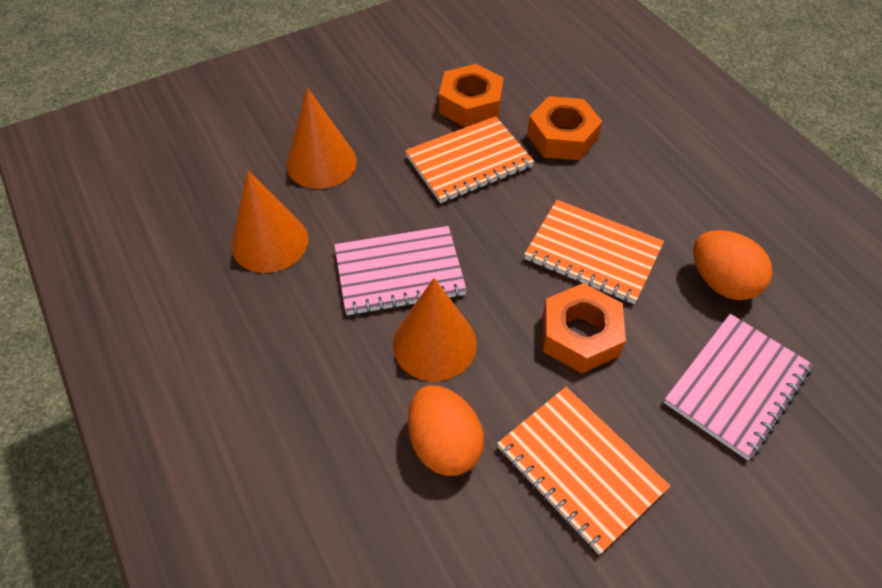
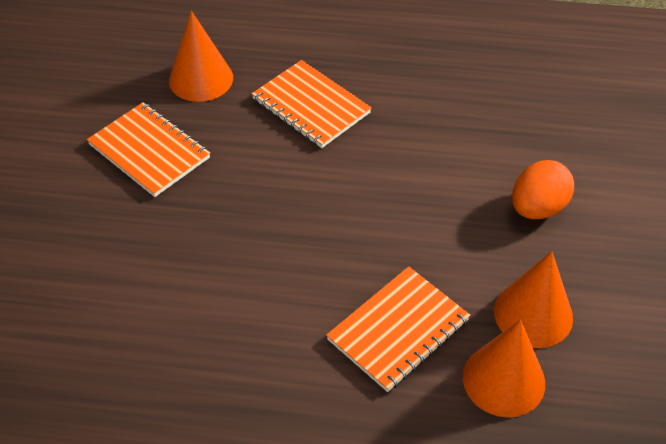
orange egg: 2 -> 1
orange nut: 3 -> 0
pink notebook: 2 -> 0

